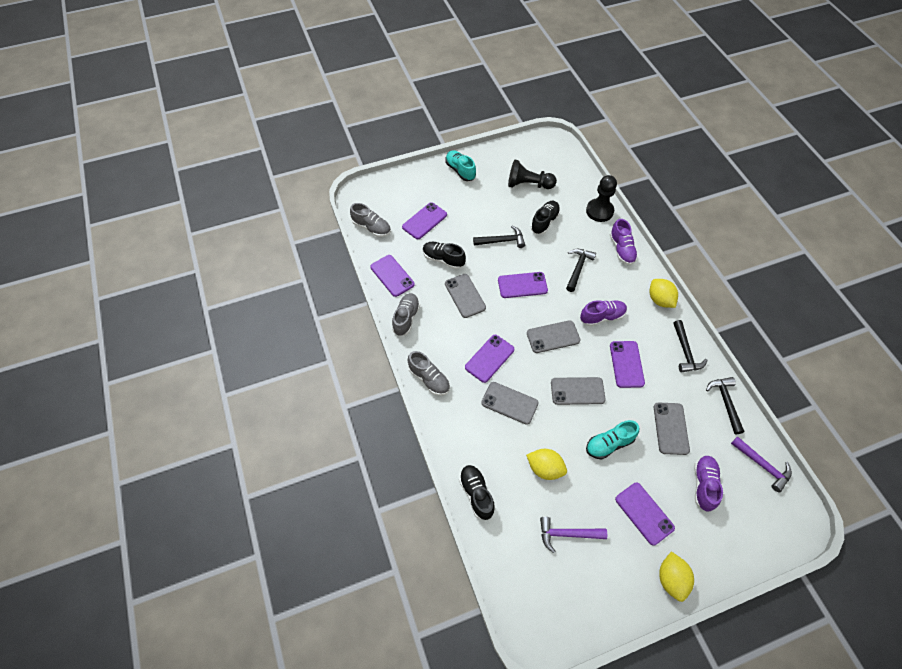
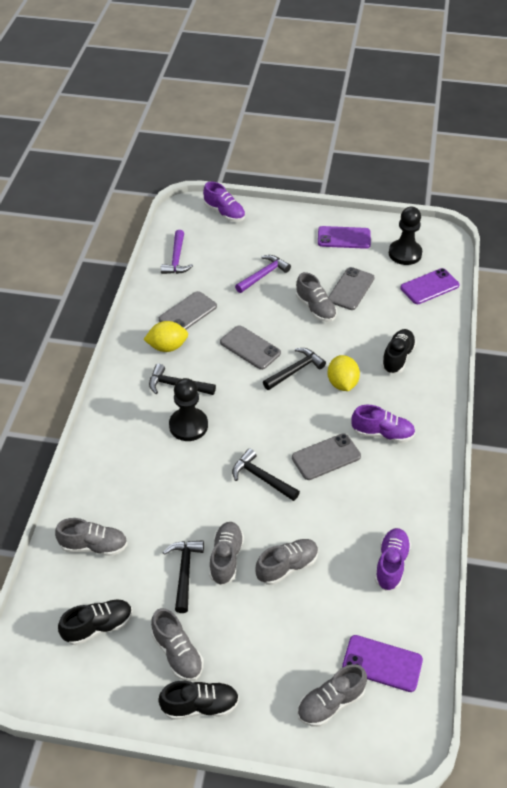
grey phone: 5 -> 4
grey shoe: 3 -> 6
purple phone: 6 -> 3
turquoise shoe: 2 -> 0
yellow lemon: 3 -> 2

